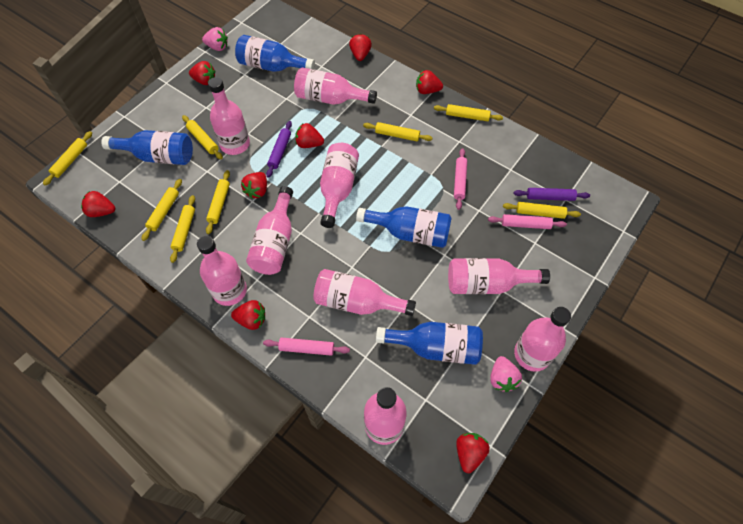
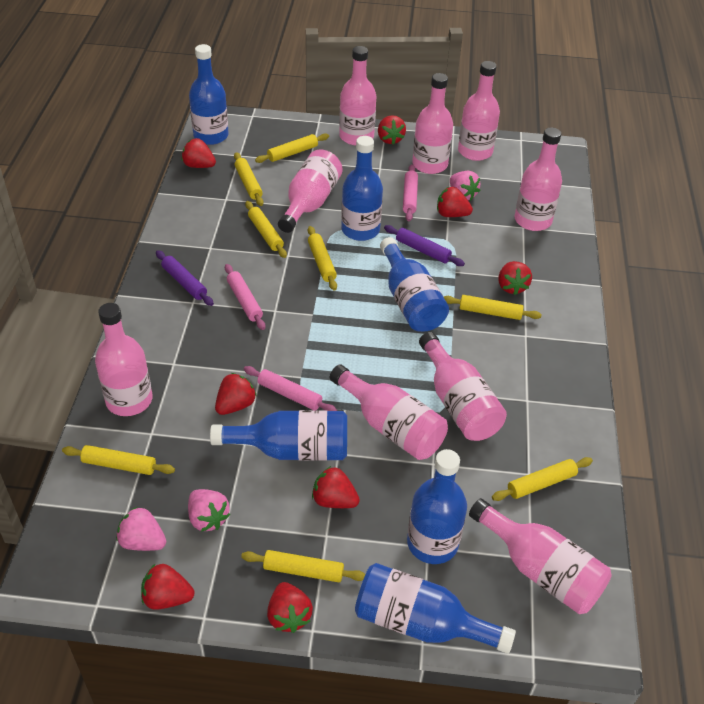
blue bottle: 4 -> 6
pink strawberry: 2 -> 3

